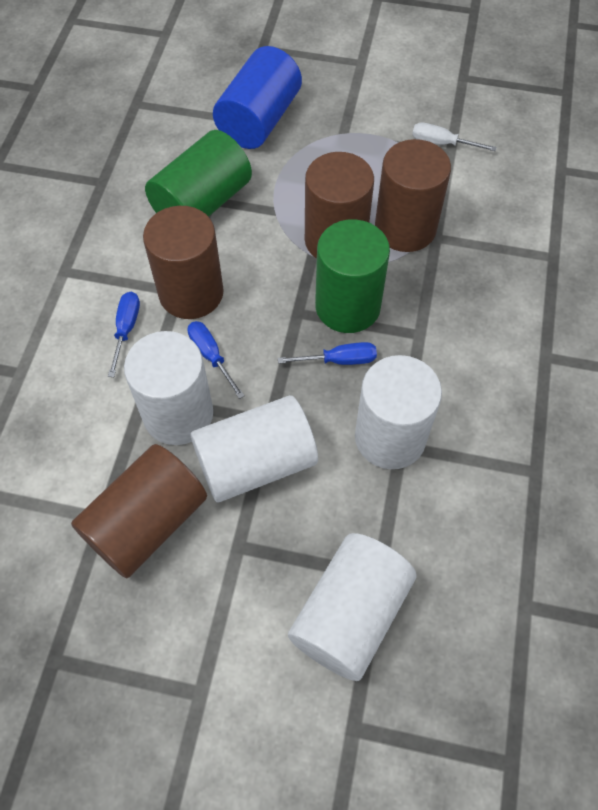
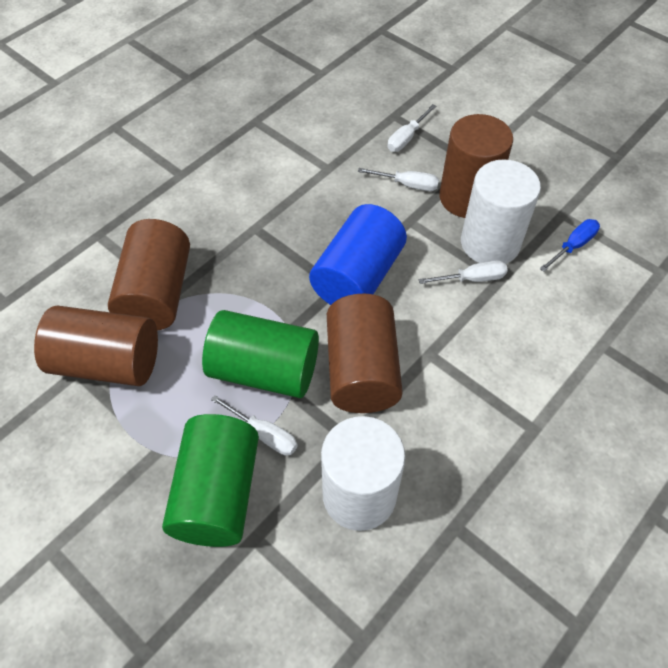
blue screwdriver: 3 -> 1
white cylinder: 4 -> 2
white screwdriver: 1 -> 4

